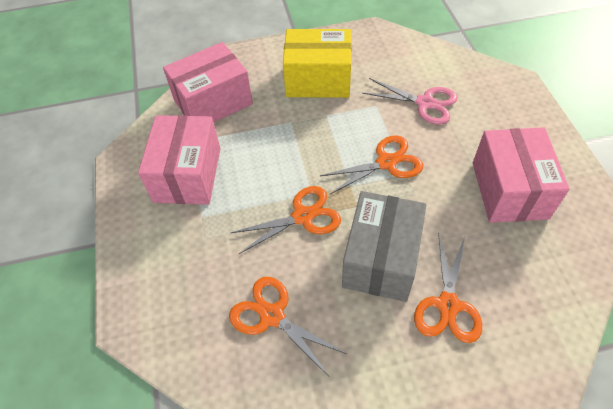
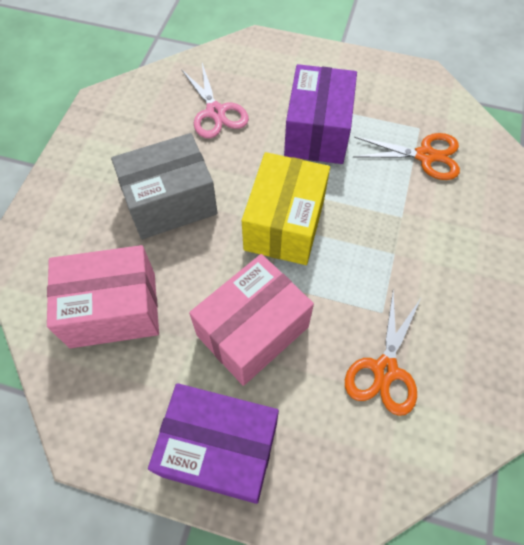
orange scissors: 4 -> 2
pink box: 3 -> 2
purple box: 0 -> 2

